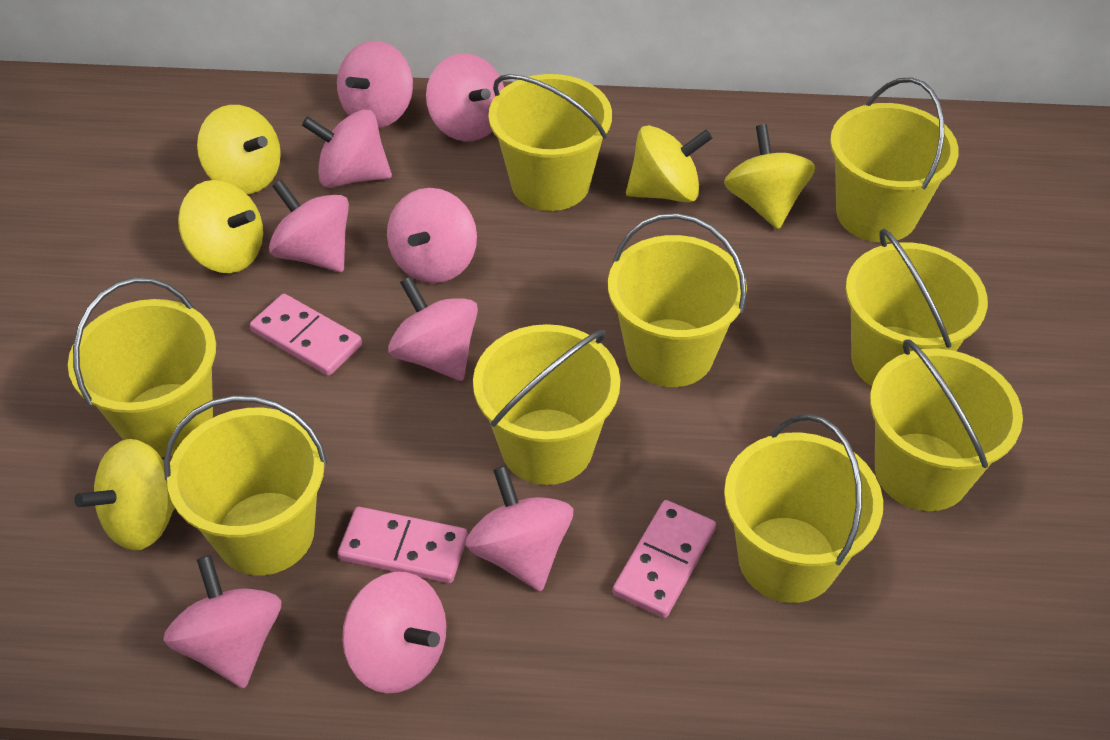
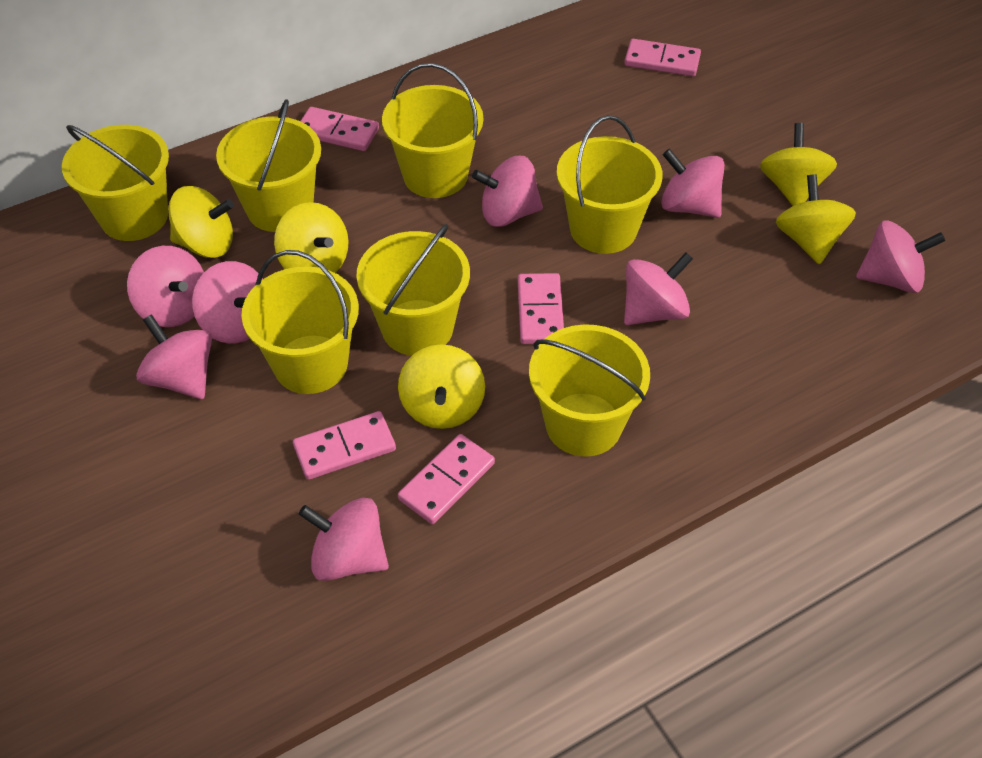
pink domino: 3 -> 5
pink spinning top: 9 -> 8
yellow bucket: 9 -> 7

